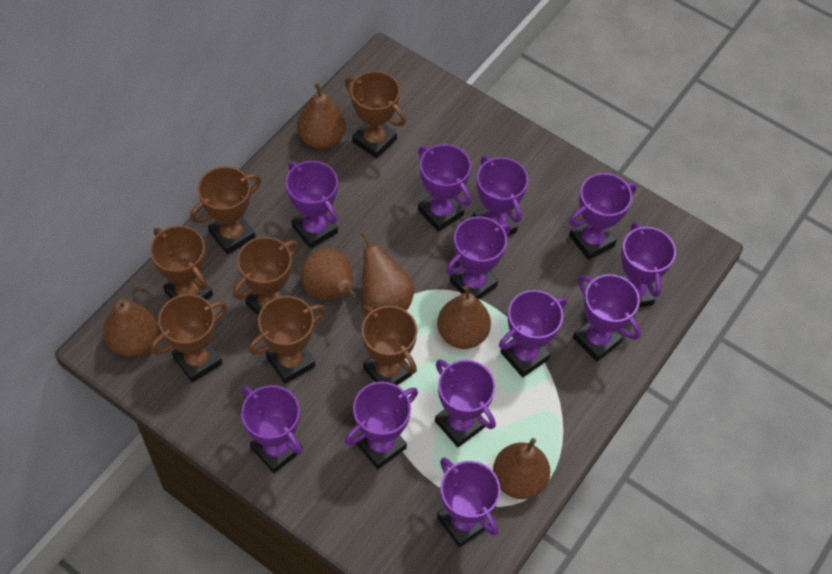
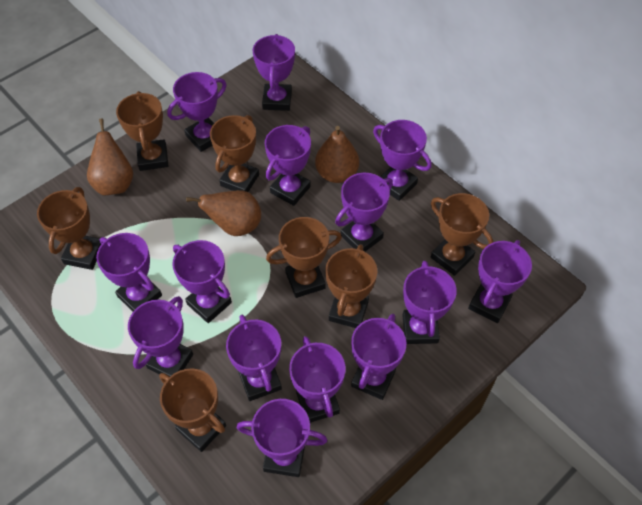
brown pear: 6 -> 3
purple trophy: 12 -> 14

